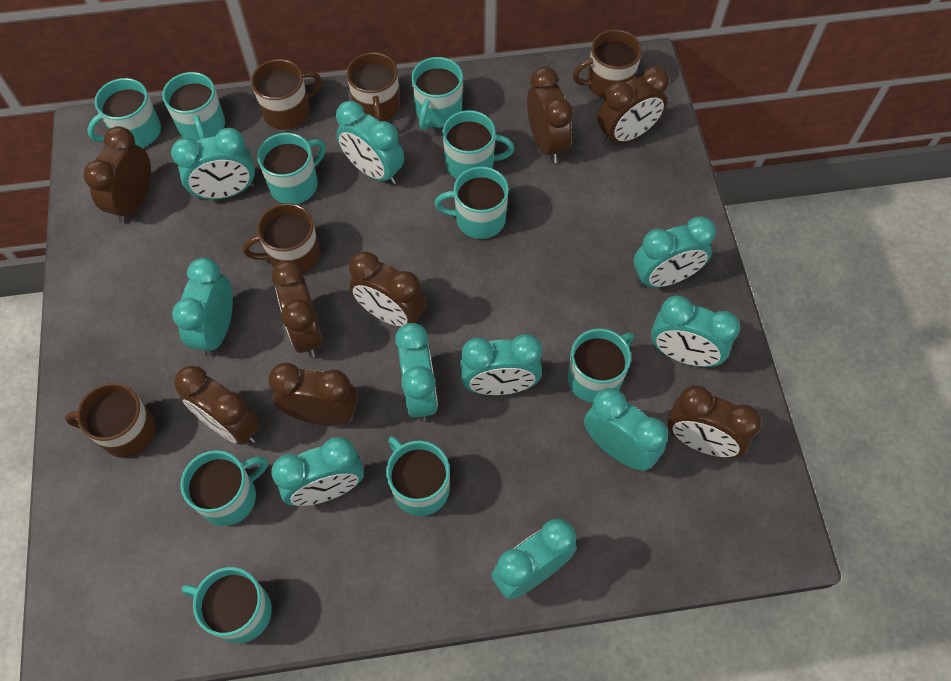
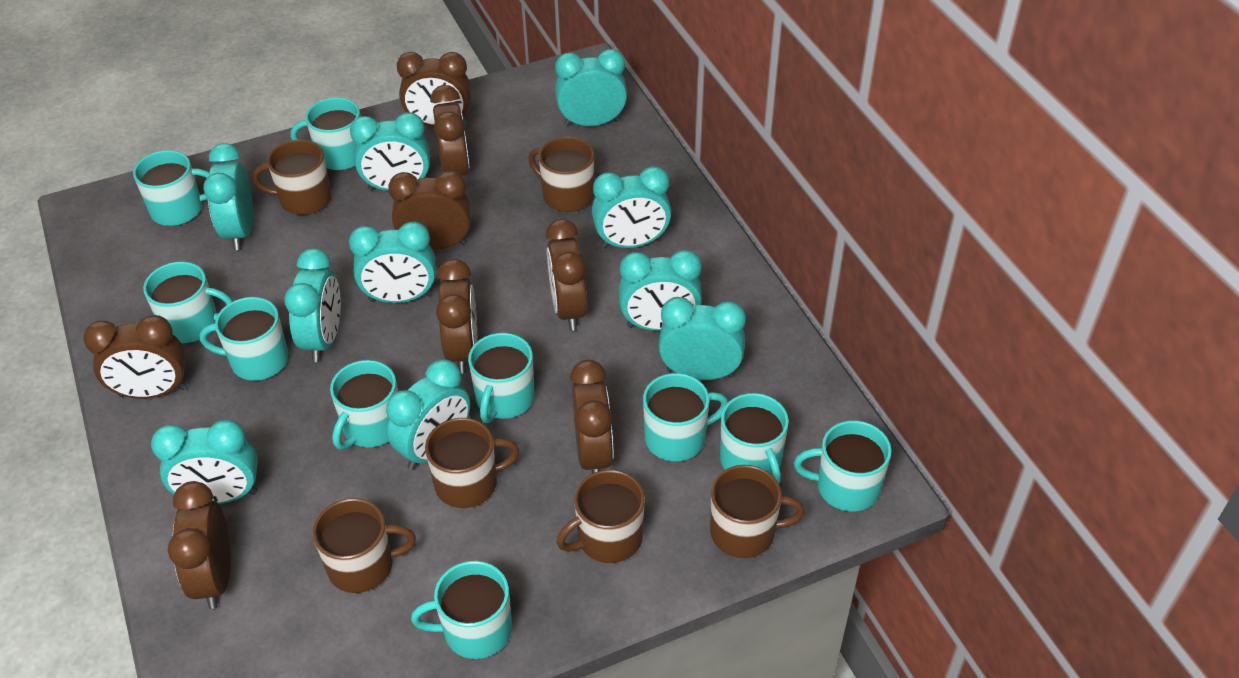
brown mug: 5 -> 6

